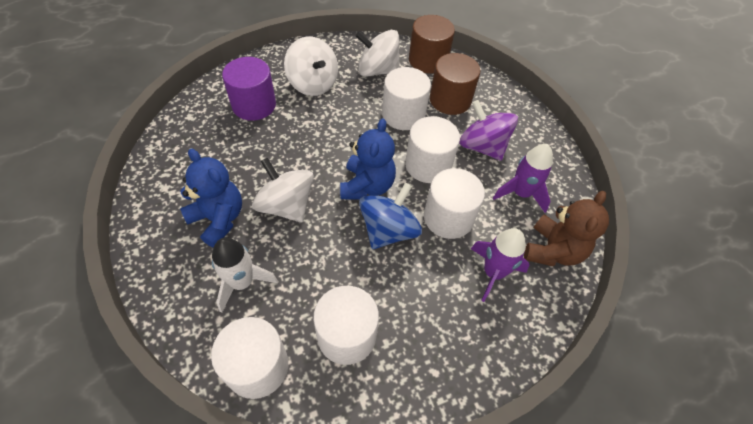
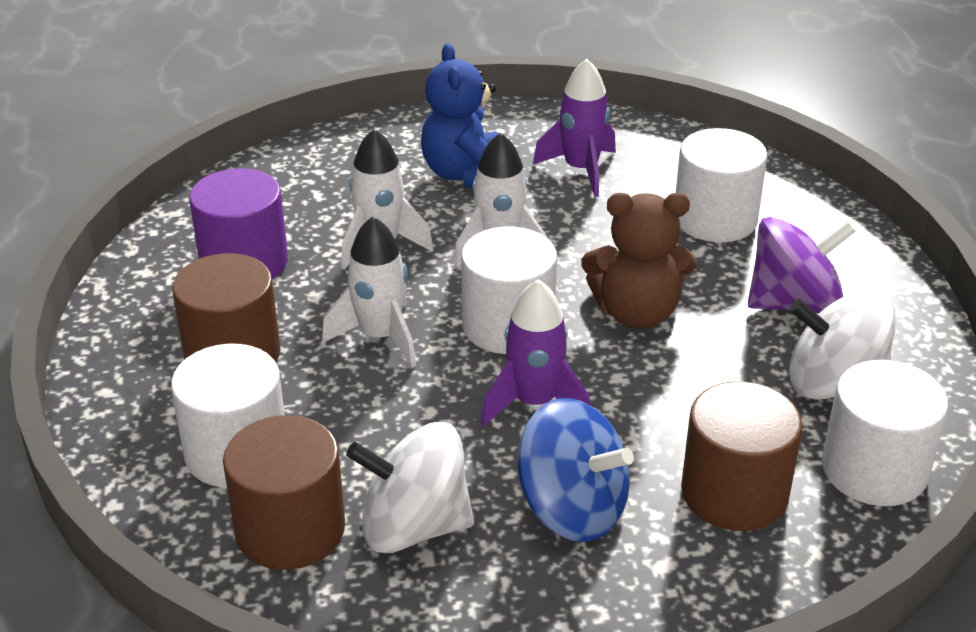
blue teddy bear: 2 -> 1
brown cylinder: 2 -> 3
white cylinder: 5 -> 4
white rocket: 1 -> 3
white spinning top: 3 -> 2

